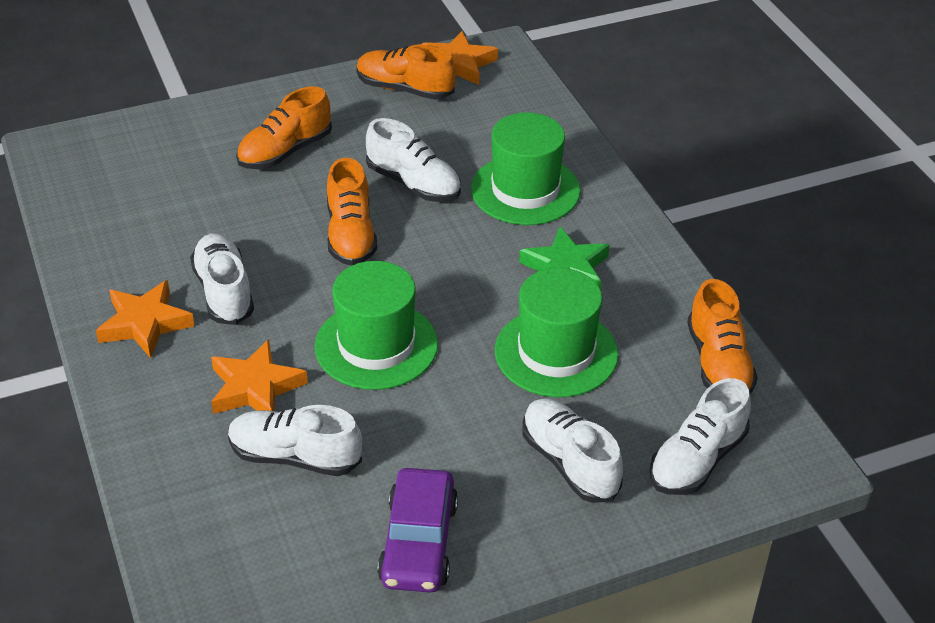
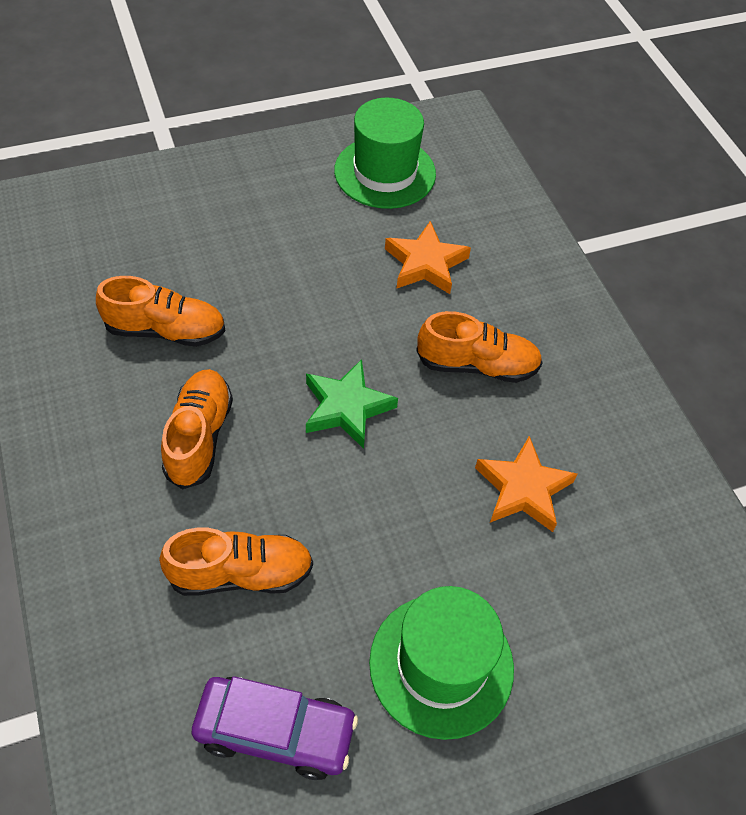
green hat: 3 -> 2
orange star: 3 -> 2
white shoe: 5 -> 0

